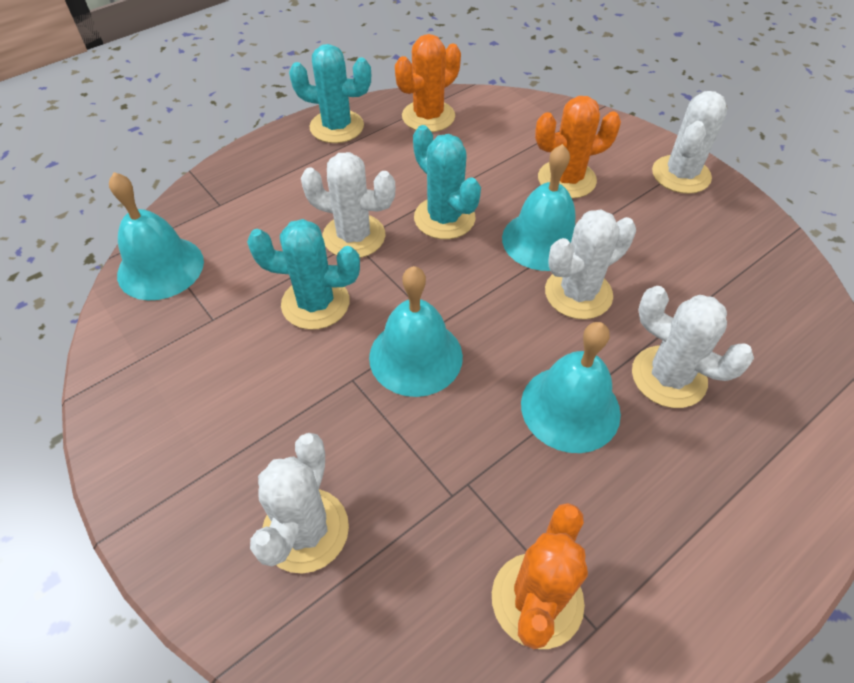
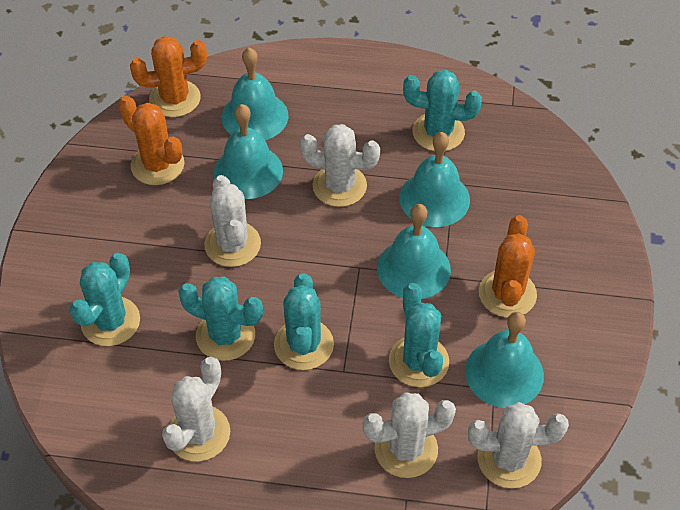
turquoise bell: 4 -> 5
turquoise cactus: 3 -> 5

